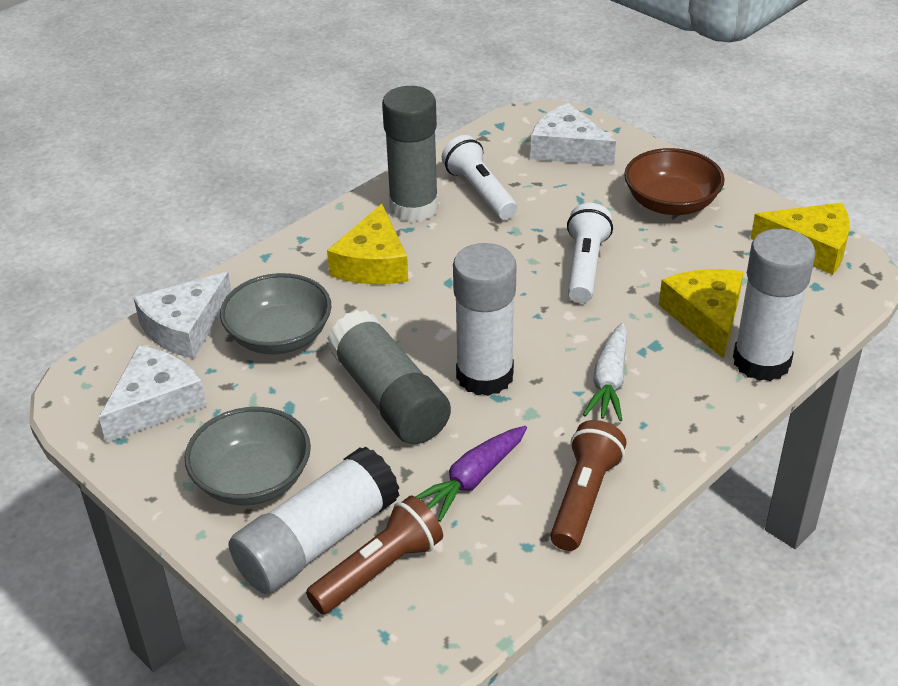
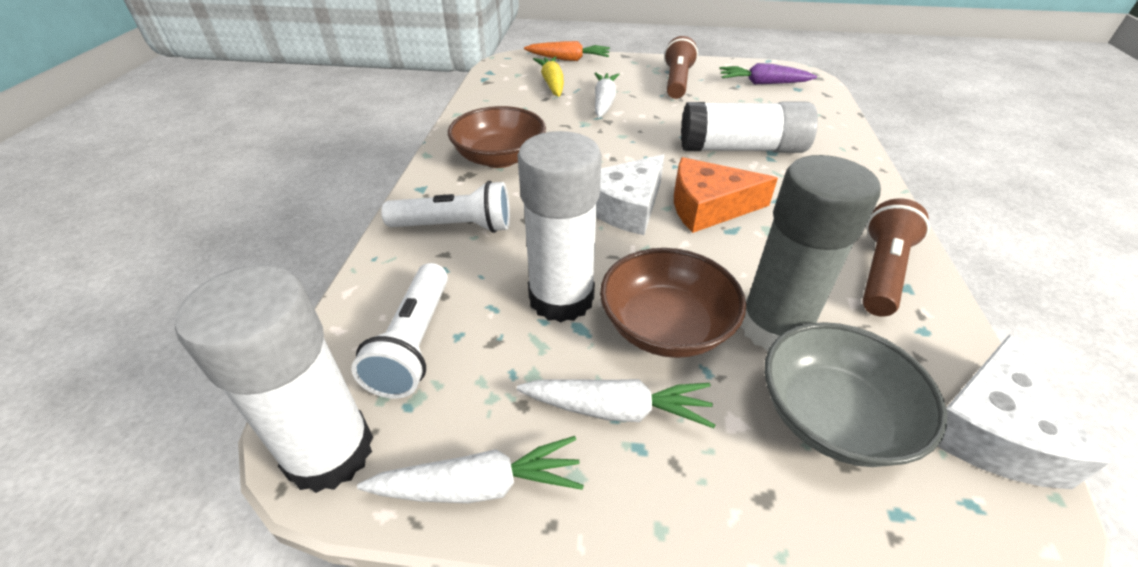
brown bowl: 1 -> 2
grey bowl: 2 -> 1
grey glue stick: 2 -> 1
orange carrot: 0 -> 1
orange cheese: 0 -> 1
white carrot: 1 -> 3
white cheese: 3 -> 2
yellow carrot: 0 -> 1
yellow cheese: 3 -> 0

